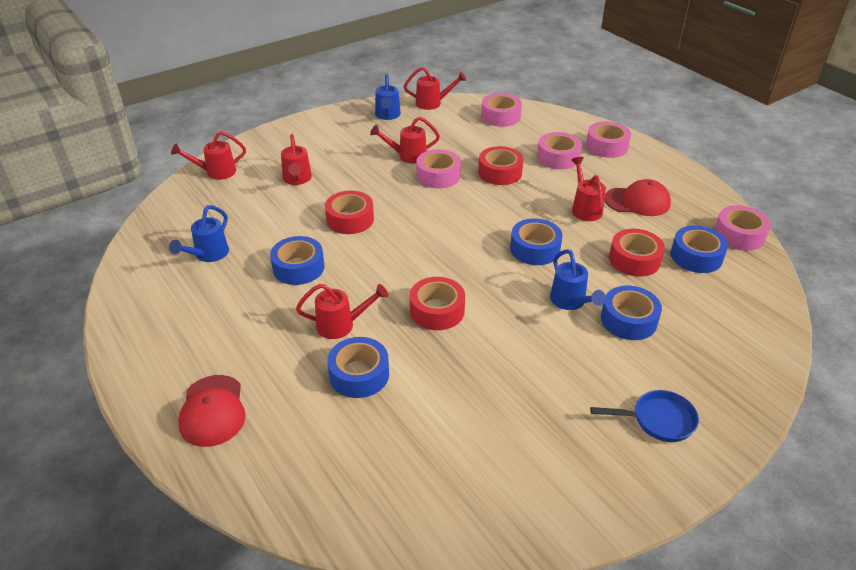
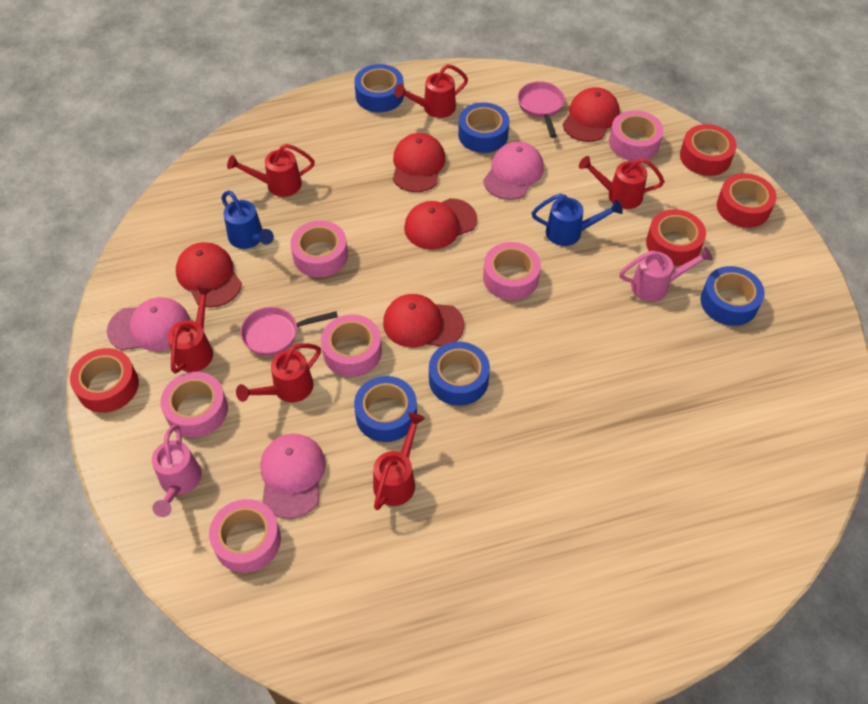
blue pan: 1 -> 0
blue watering can: 3 -> 2
pink cap: 0 -> 3
pink pan: 0 -> 2
pink tape: 5 -> 6
pink watering can: 0 -> 2
red cap: 2 -> 5

